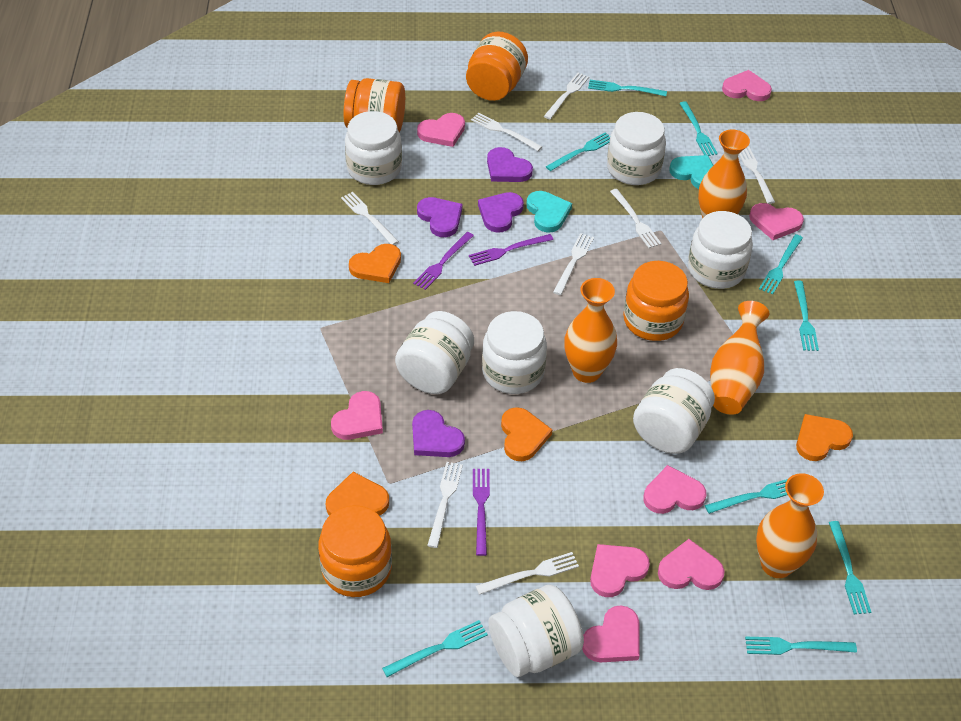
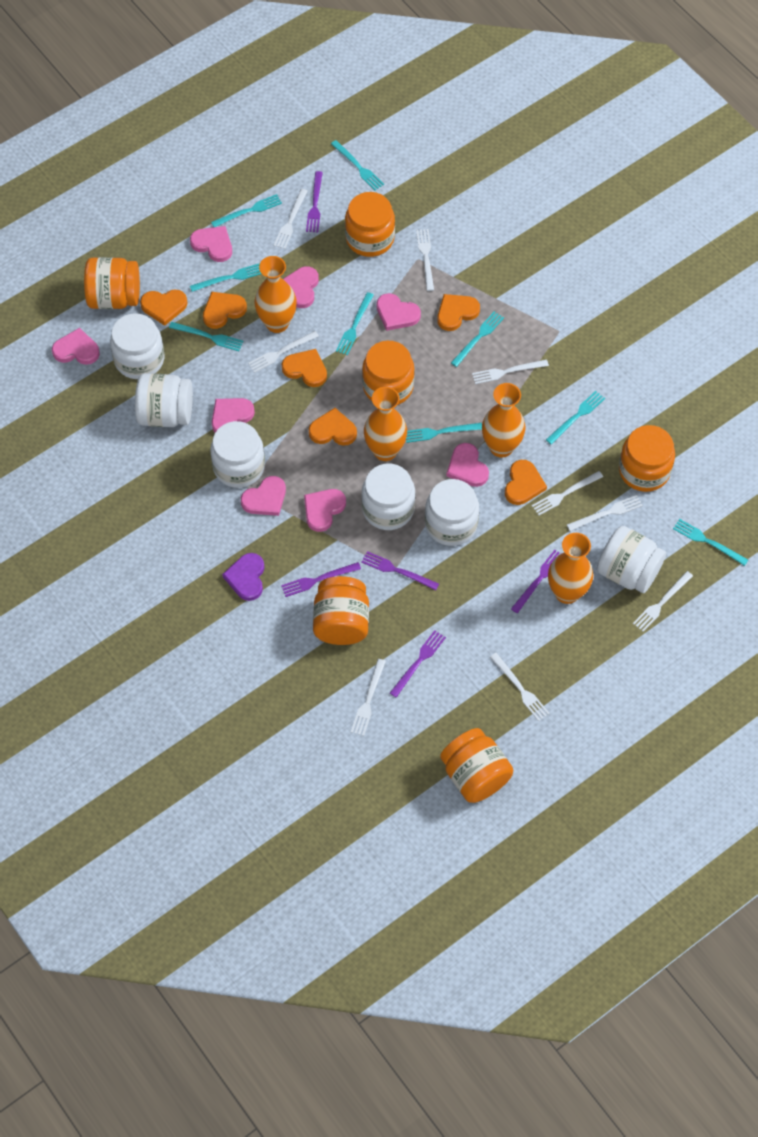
orange heart: 4 -> 6
orange jar: 4 -> 6
purple fork: 3 -> 5
purple heart: 4 -> 1
turquoise heart: 2 -> 0
white fork: 8 -> 9
white jar: 7 -> 6

